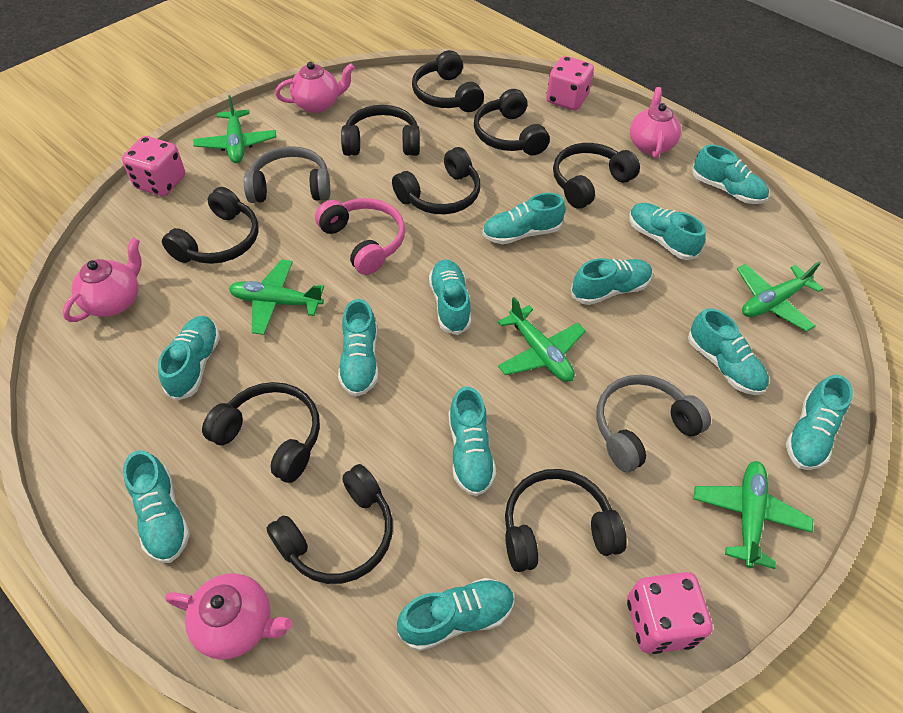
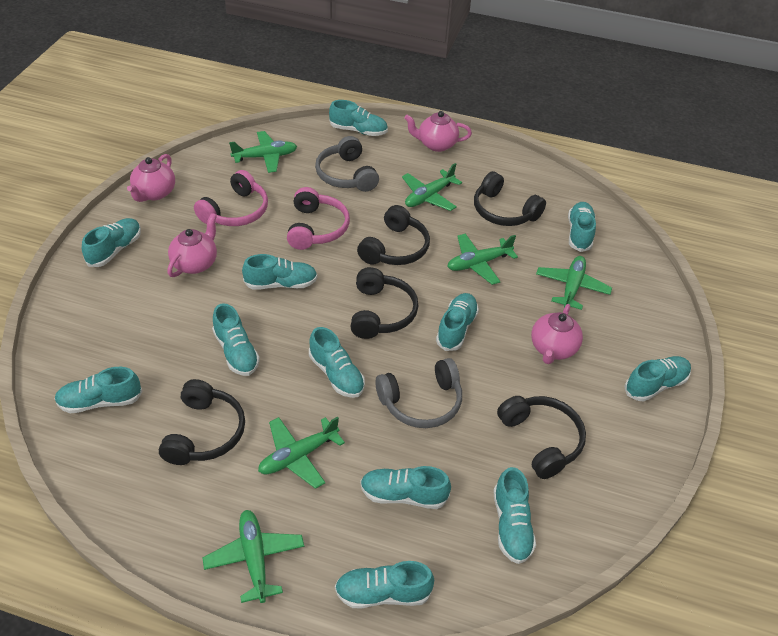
black headphones: 9 -> 5
green plane: 5 -> 6
pink dice: 3 -> 0
pink headphones: 1 -> 2

